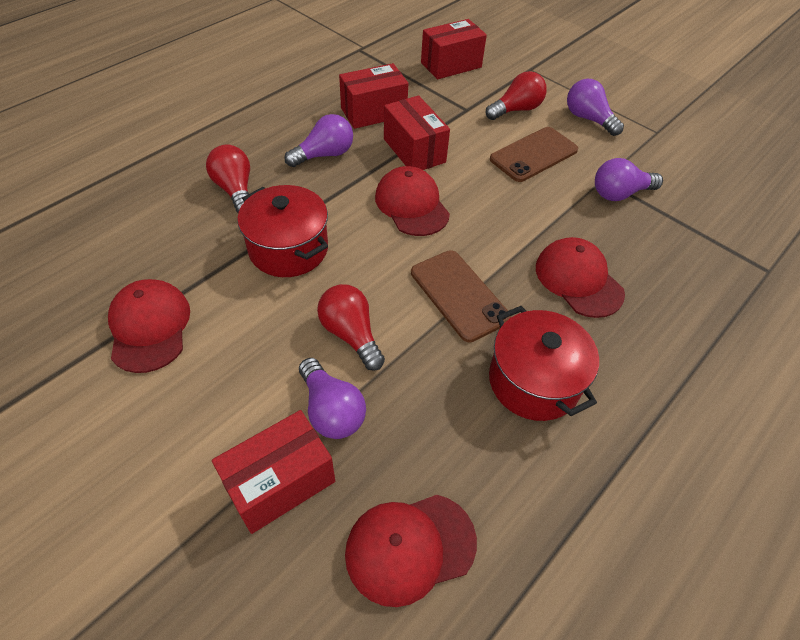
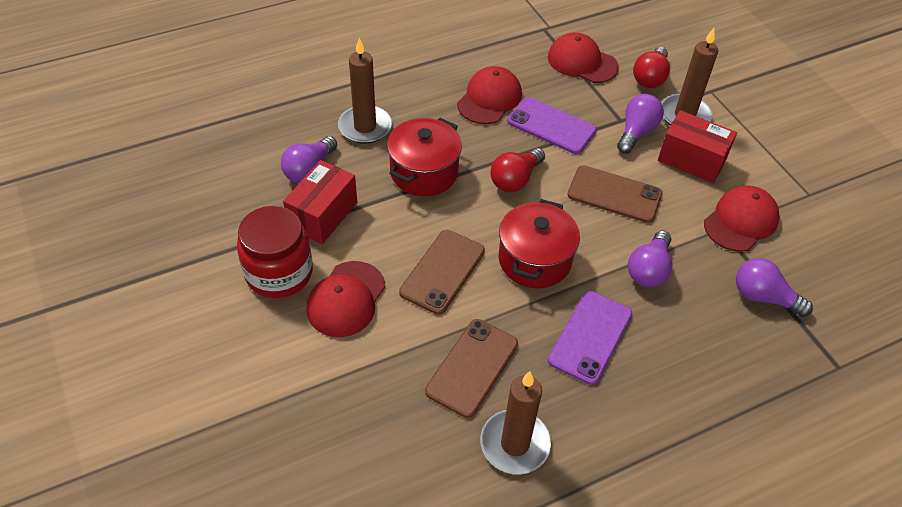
brown candle: 0 -> 3
brown phone: 2 -> 3
purple phone: 0 -> 2
red box: 4 -> 2
red jar: 0 -> 1
red light bulb: 3 -> 2

